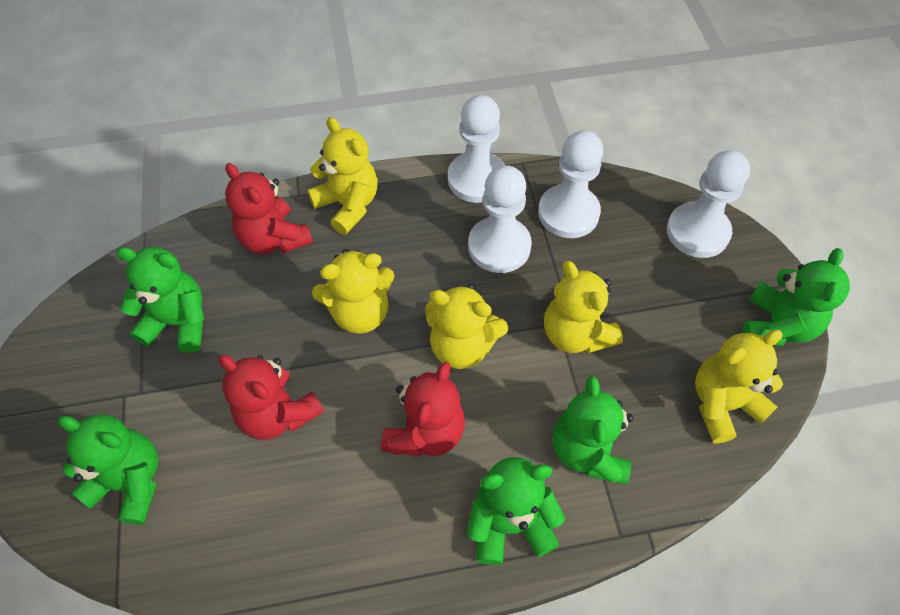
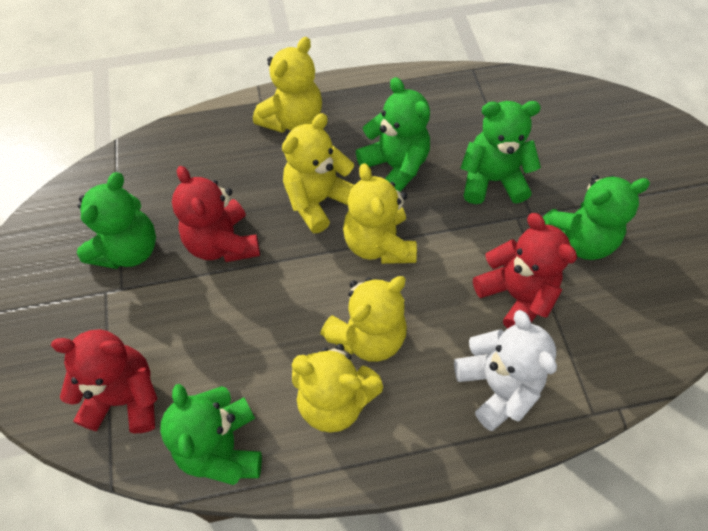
white pawn: 4 -> 0
white teddy bear: 0 -> 1

